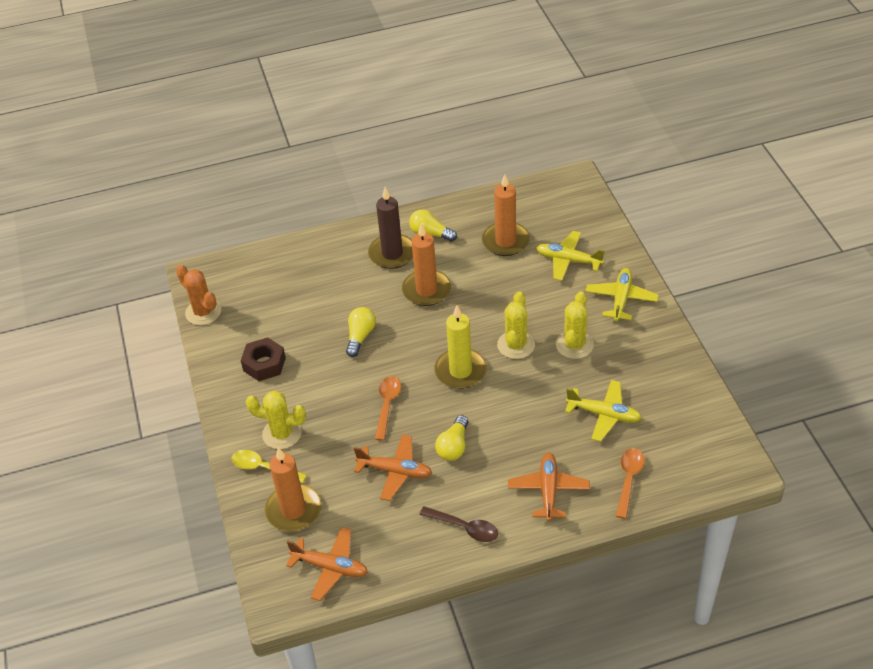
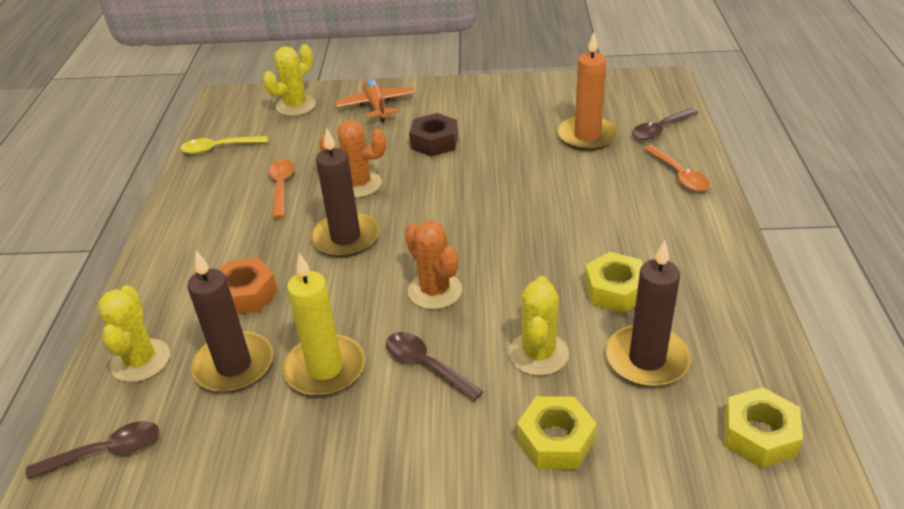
brown candle: 1 -> 3
brown spoon: 1 -> 3
orange cactus: 1 -> 2
orange candle: 3 -> 1
orange nut: 0 -> 1
orange plane: 3 -> 1
yellow light bulb: 3 -> 0
yellow nut: 0 -> 3
yellow plane: 3 -> 0

